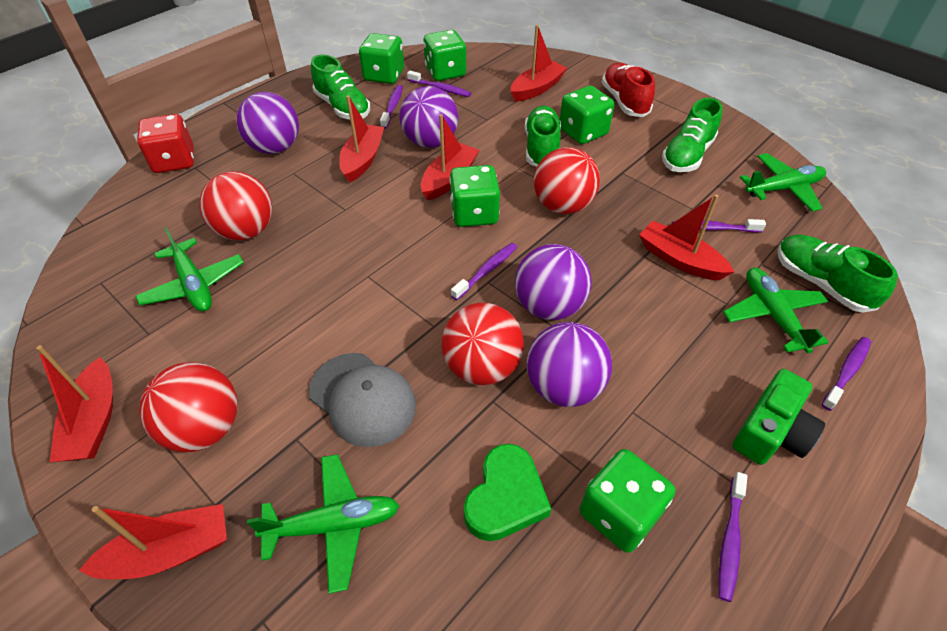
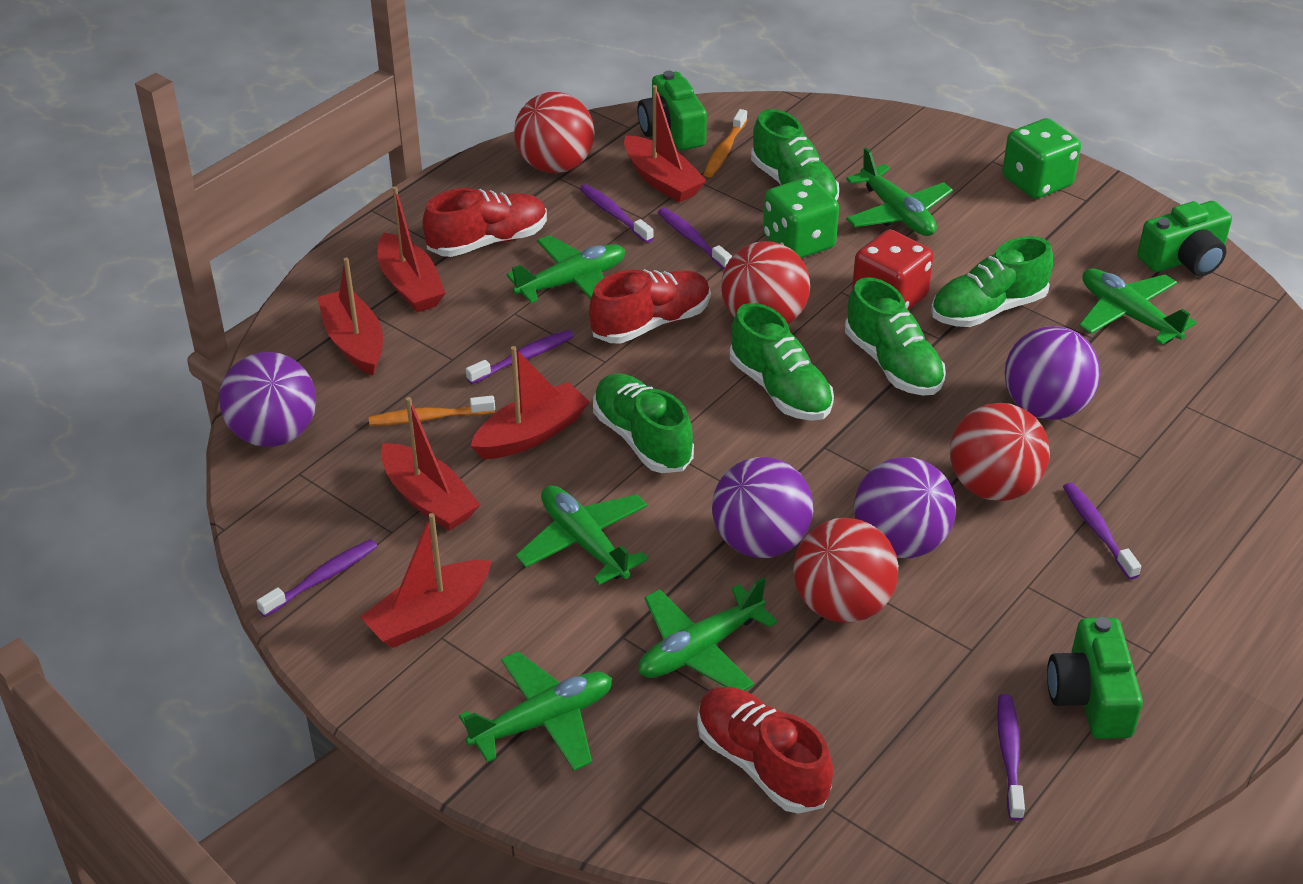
green camera: 1 -> 3
green dice: 5 -> 2
green heart: 1 -> 0
green plane: 4 -> 6
green shoe: 4 -> 5
grey cap: 1 -> 0
orange toothbrush: 0 -> 2
red shoe: 1 -> 3

